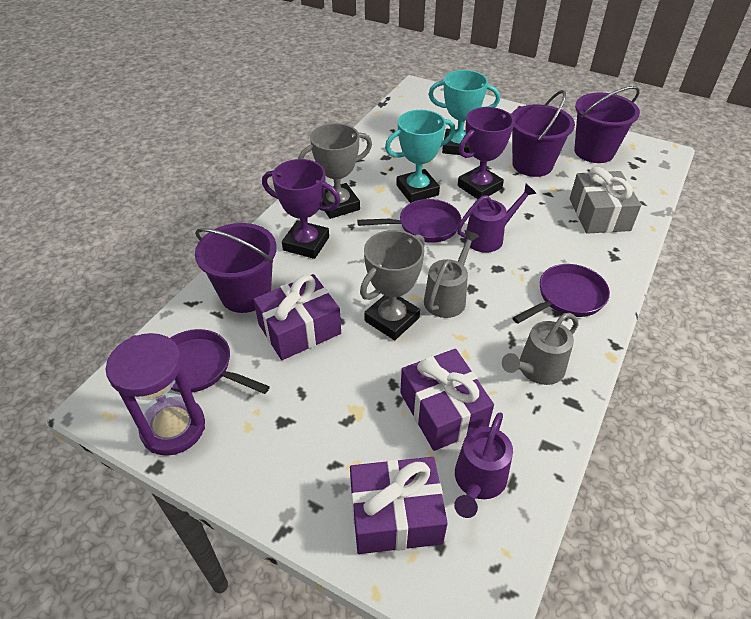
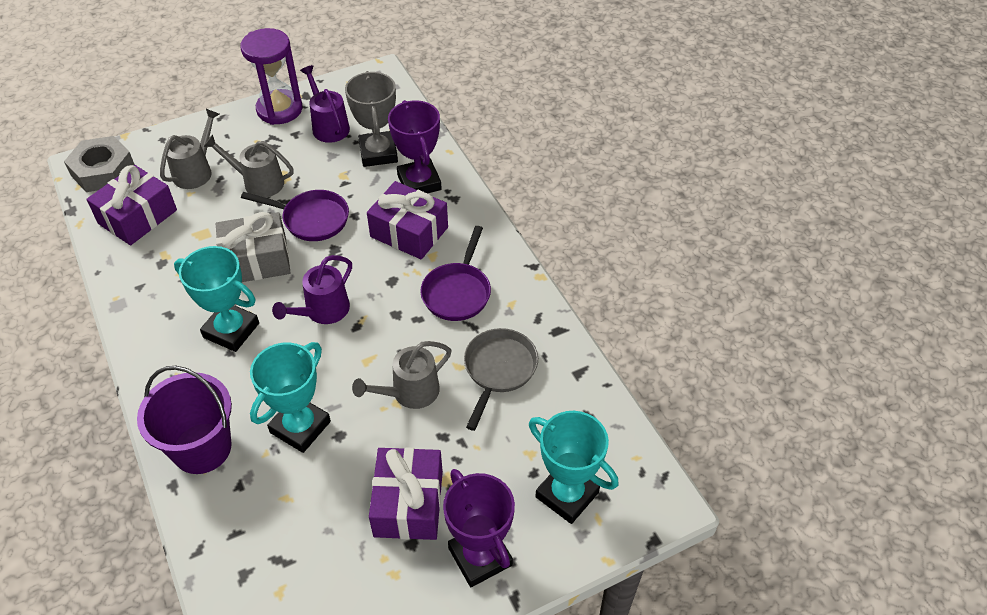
grey nut: 0 -> 1
grey pan: 0 -> 1
grey trophy: 2 -> 1
grey watering can: 2 -> 3
purple bucket: 3 -> 1
purple pan: 3 -> 2
turquoise trophy: 2 -> 3

